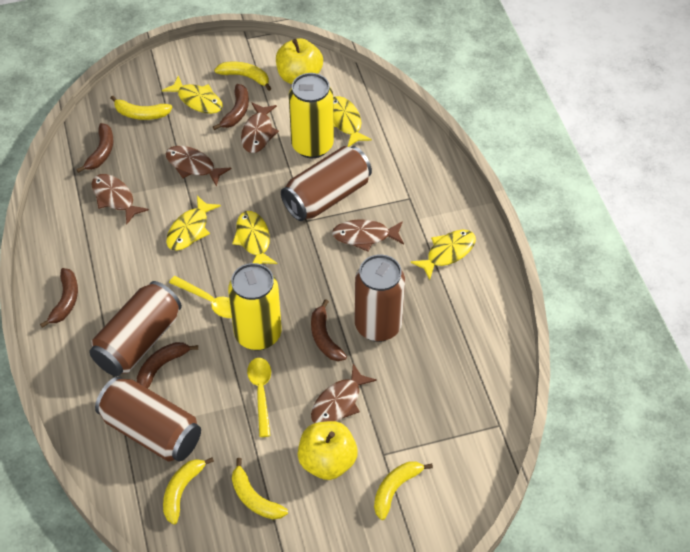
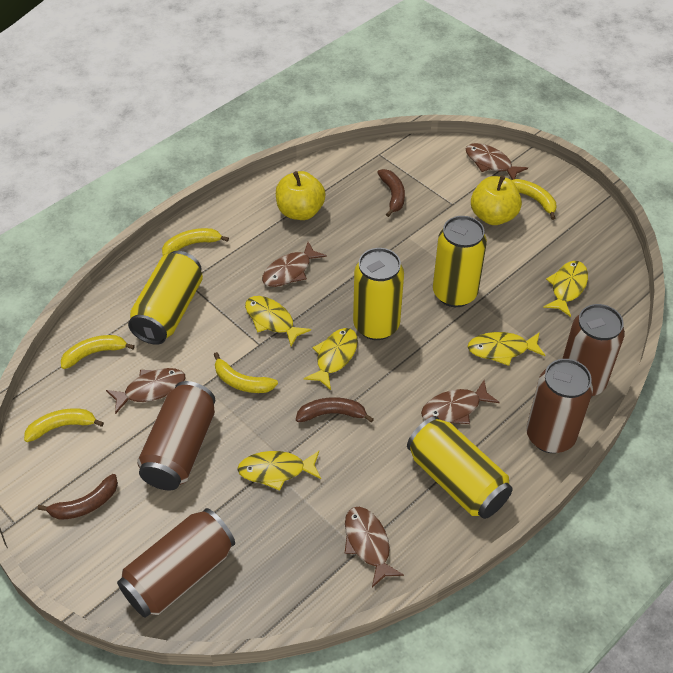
brown banana: 5 -> 3
yellow can: 2 -> 4
yellow spoon: 2 -> 0

